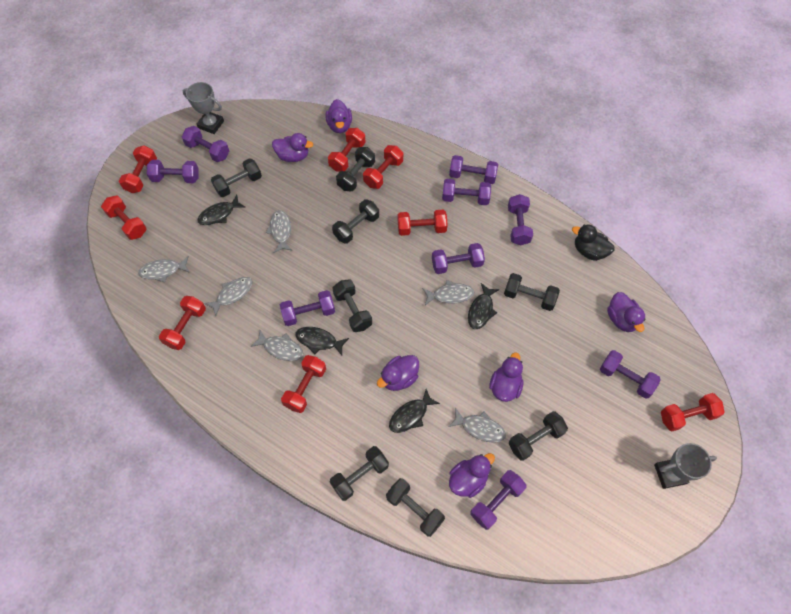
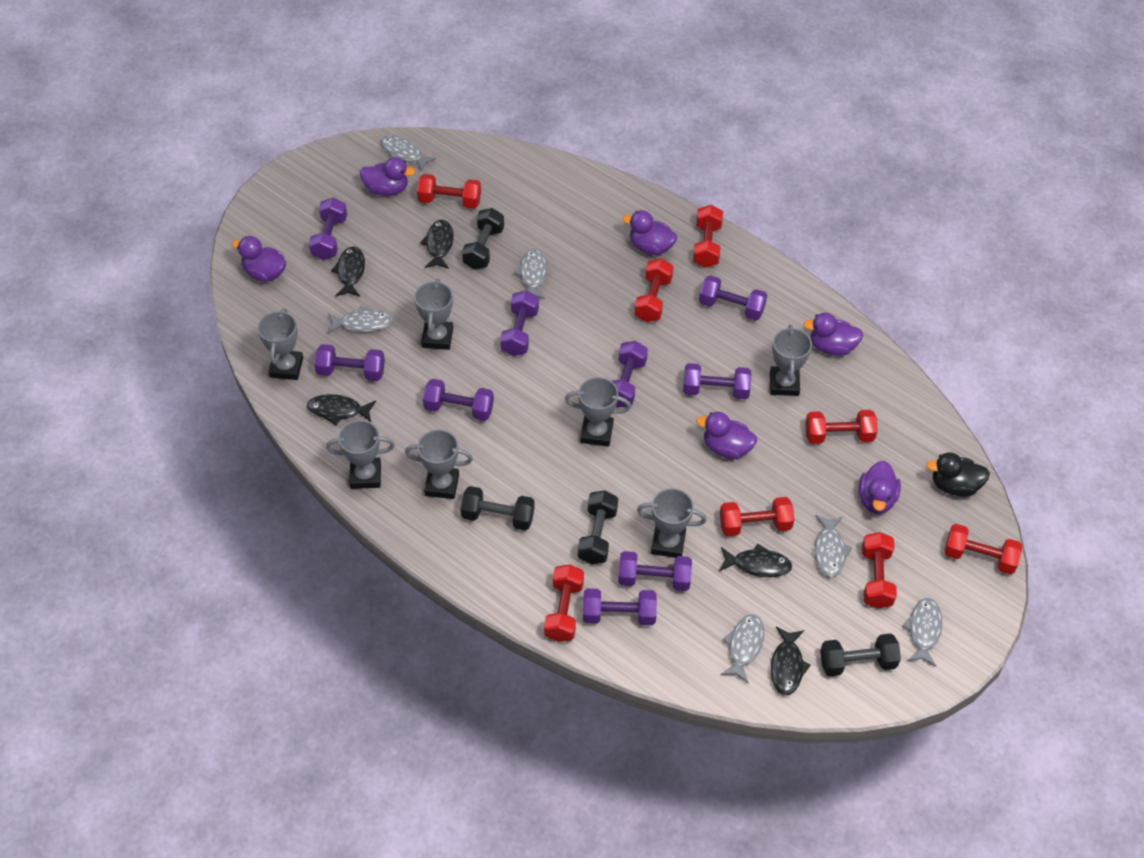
black dumbbell: 8 -> 4
black fish: 4 -> 5
grey trophy: 2 -> 7

